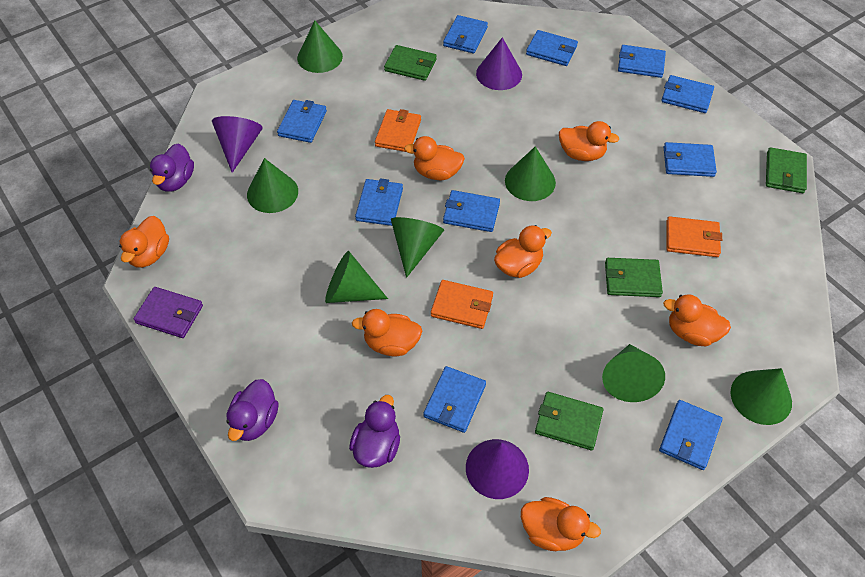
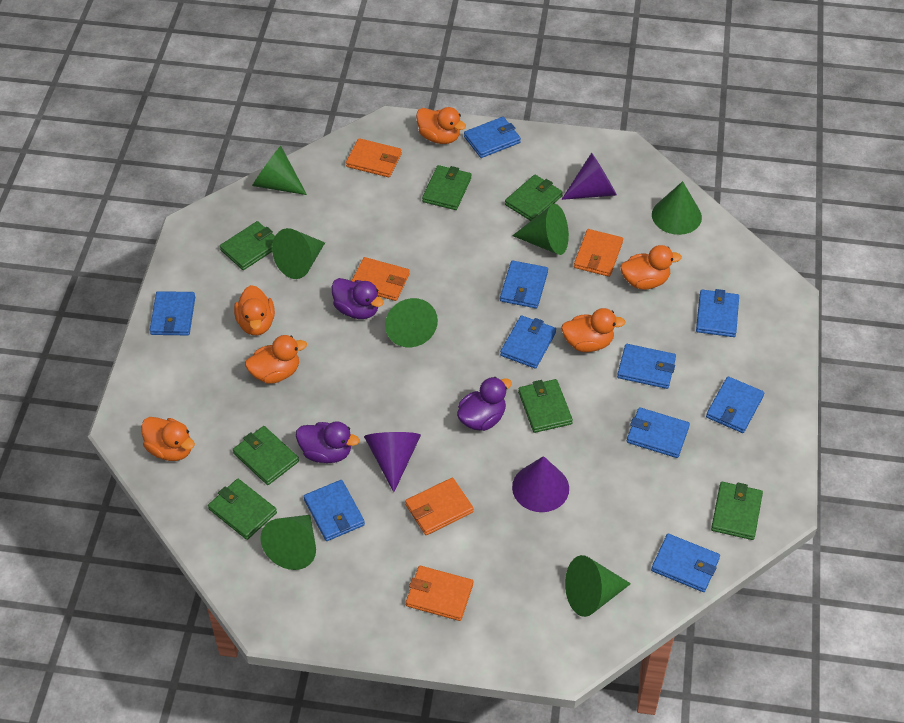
green wallet: 4 -> 7
orange duck: 7 -> 6
orange wallet: 3 -> 5
purple wallet: 1 -> 0

